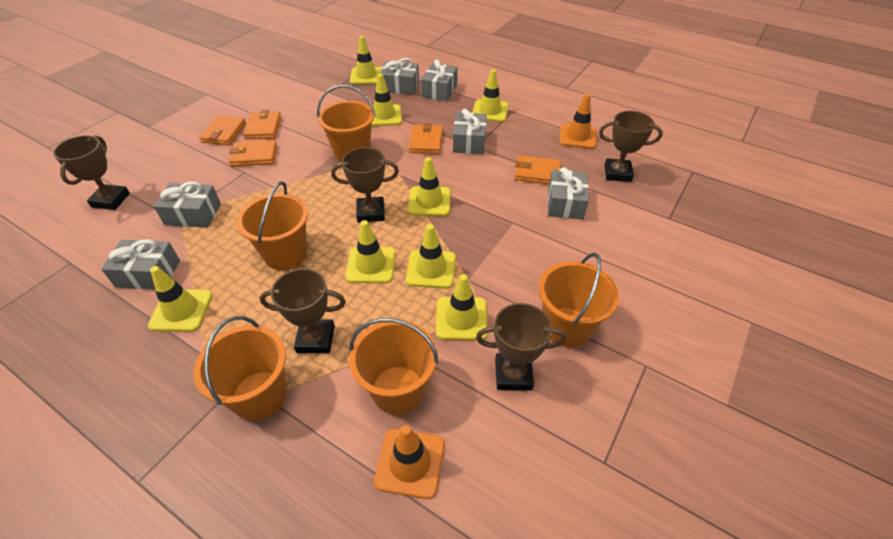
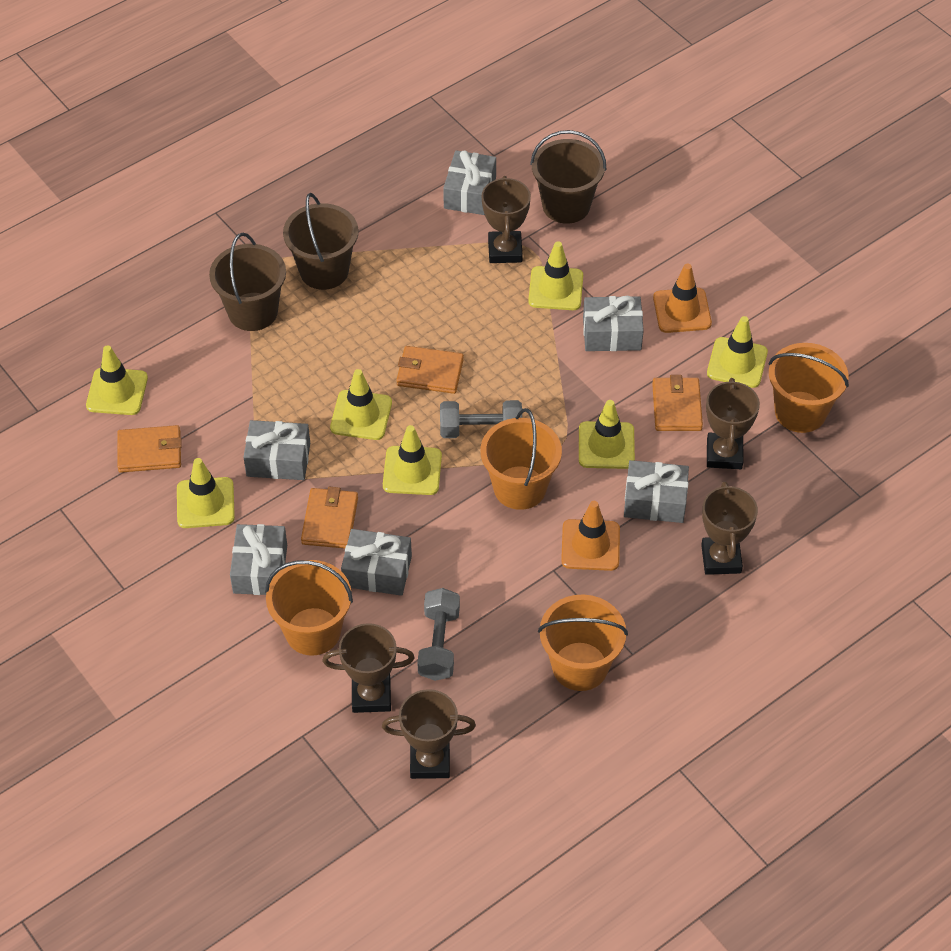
brown bucket: 0 -> 3
grey dumbbell: 0 -> 2
orange bucket: 5 -> 4
orange wallet: 5 -> 4
yellow traffic cone: 8 -> 7

